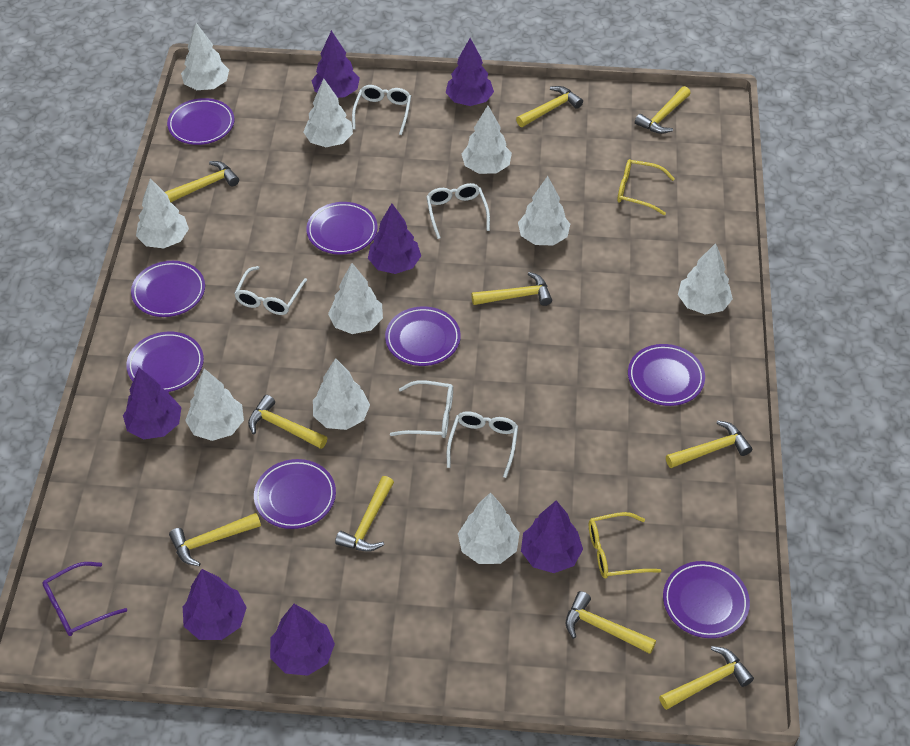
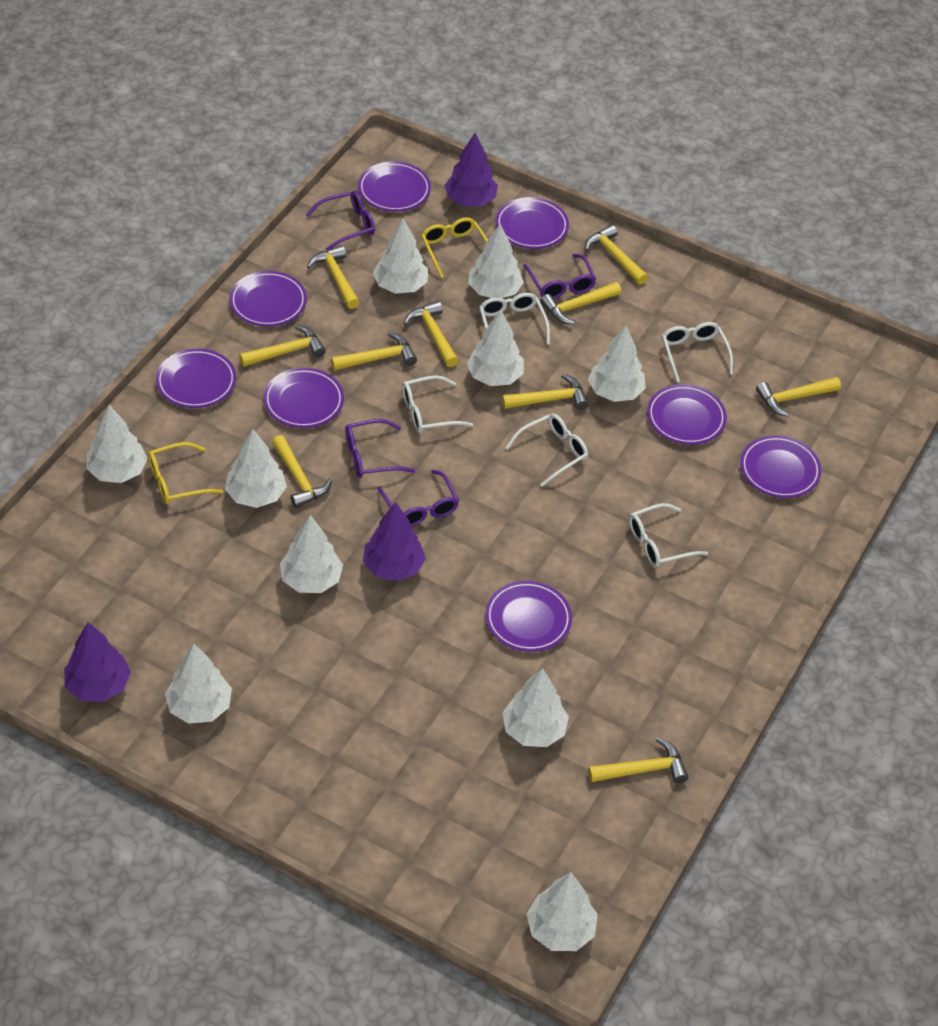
purple glasses: 1 -> 4
purple tree: 7 -> 3

